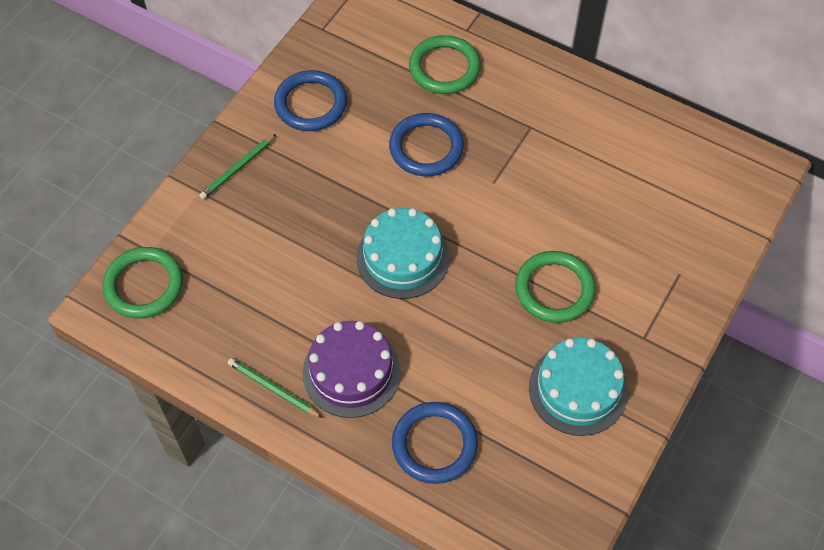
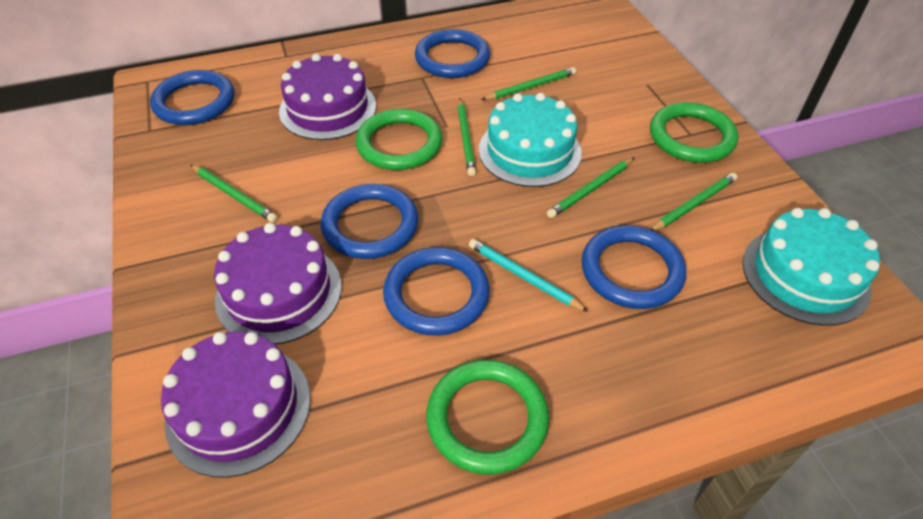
blue ring: 3 -> 5
green pencil: 2 -> 5
purple cake: 1 -> 3
turquoise pencil: 0 -> 1

